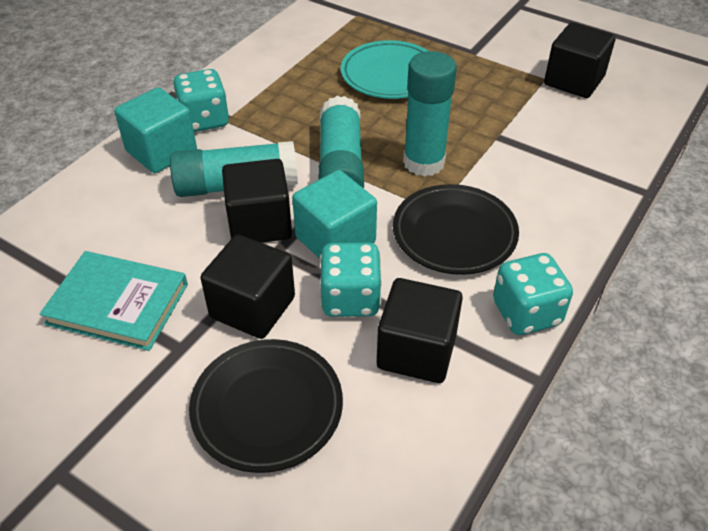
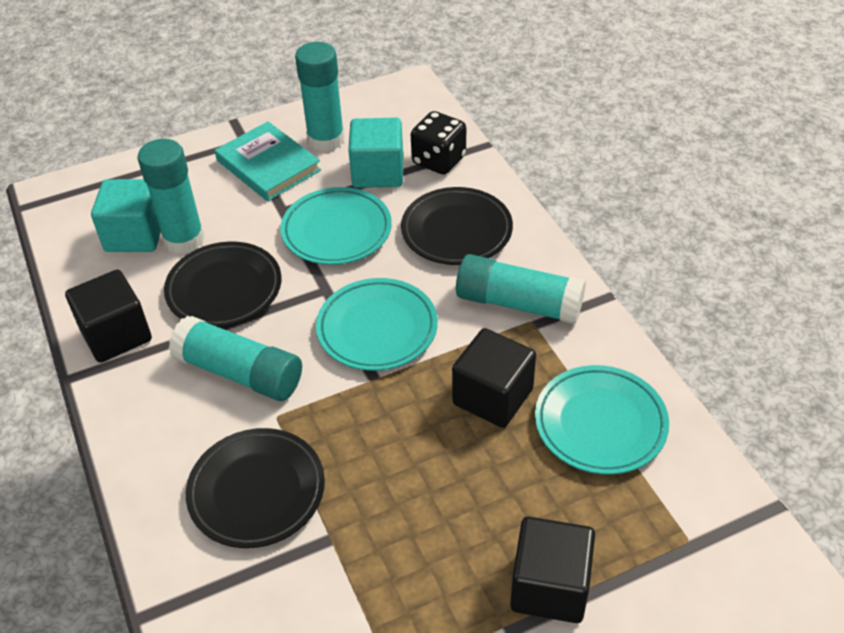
black cube: 4 -> 3
black dice: 0 -> 1
black plate: 2 -> 3
turquoise dice: 3 -> 0
turquoise glue stick: 3 -> 4
turquoise plate: 1 -> 3

